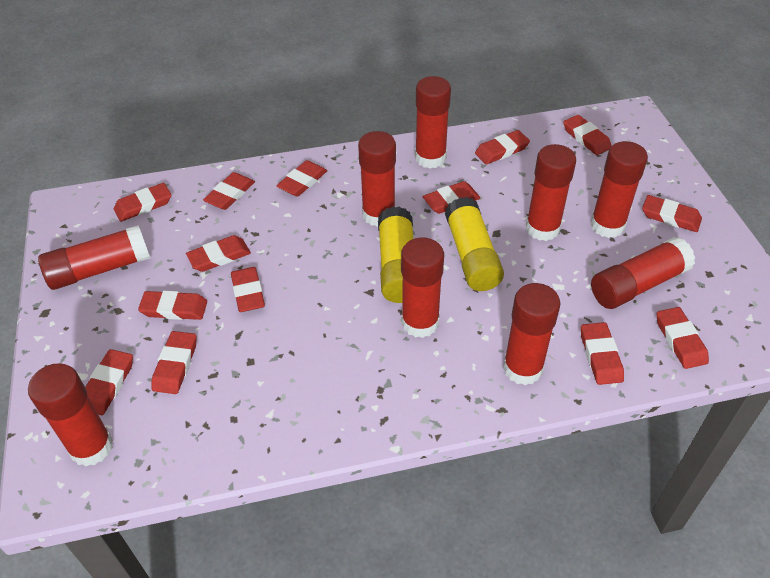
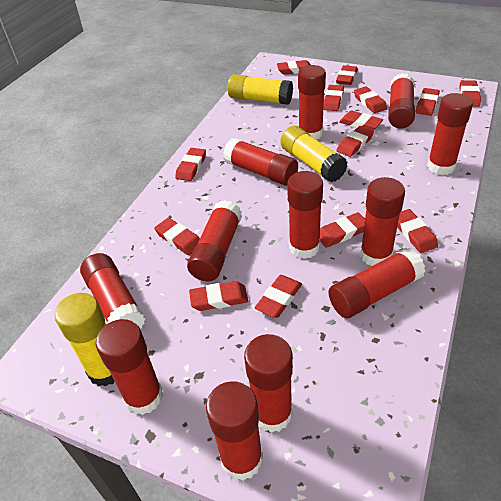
red glue stick: 9 -> 12
yellow glue stick: 2 -> 3

